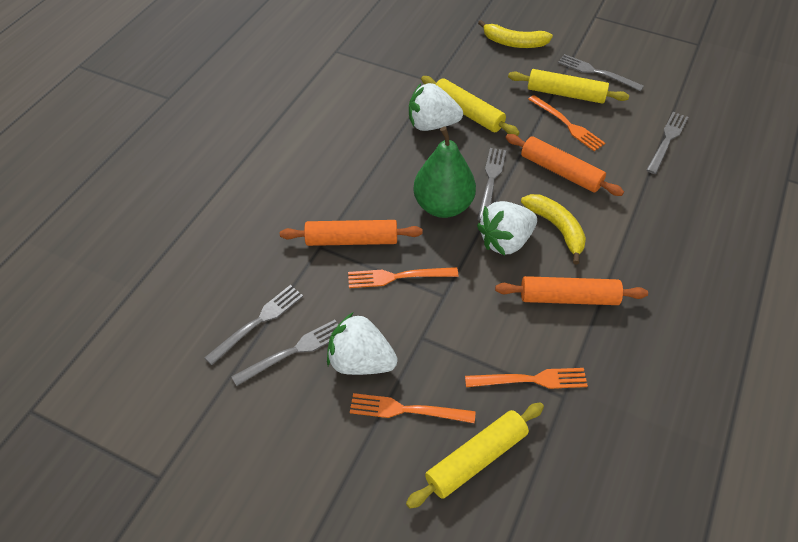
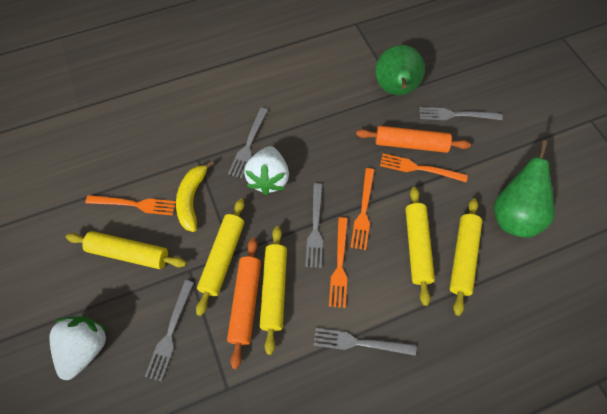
green pear: 1 -> 2
orange rolling pin: 3 -> 2
white strawberry: 3 -> 2
yellow banana: 2 -> 1
yellow rolling pin: 3 -> 5

